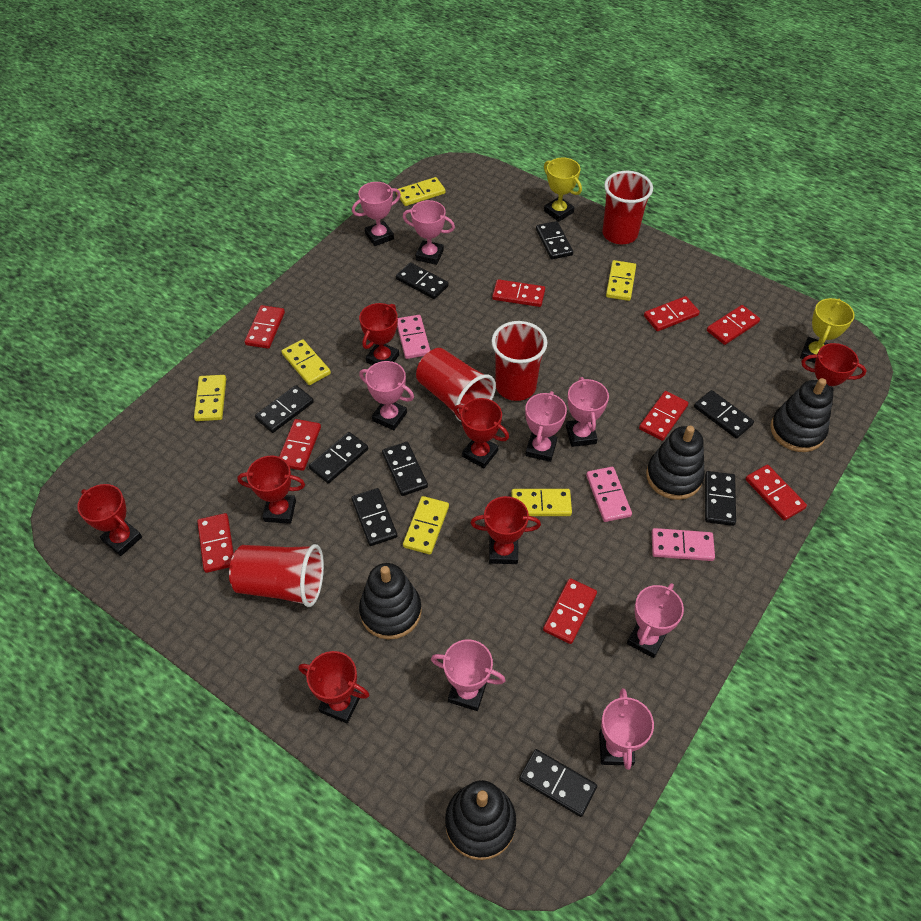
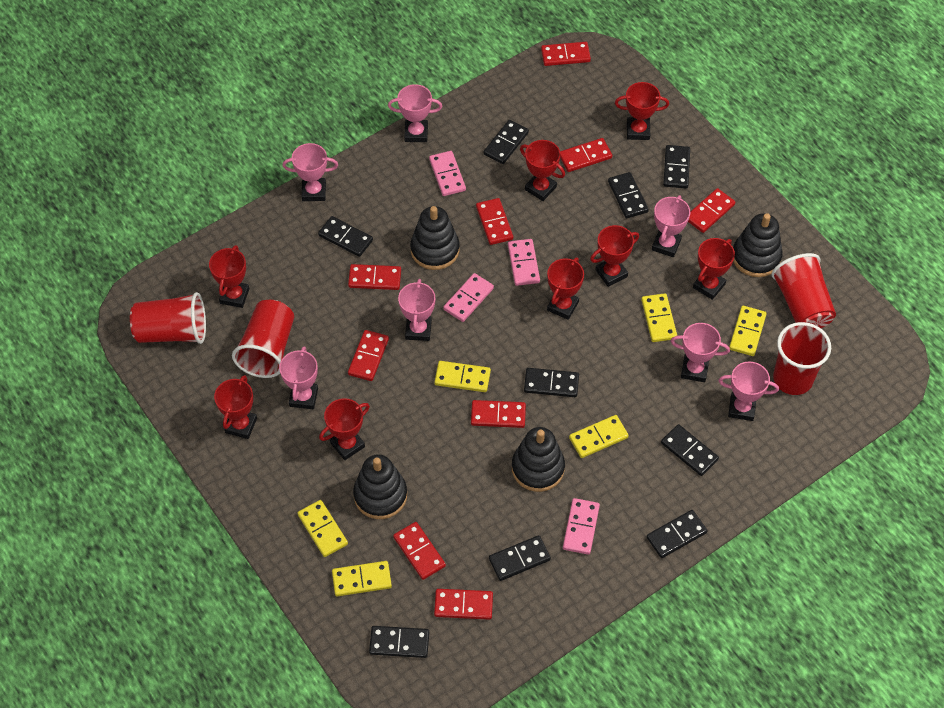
pink domino: 3 -> 4
pink trophy: 8 -> 7
red trophy: 7 -> 8
yellow trophy: 2 -> 0

